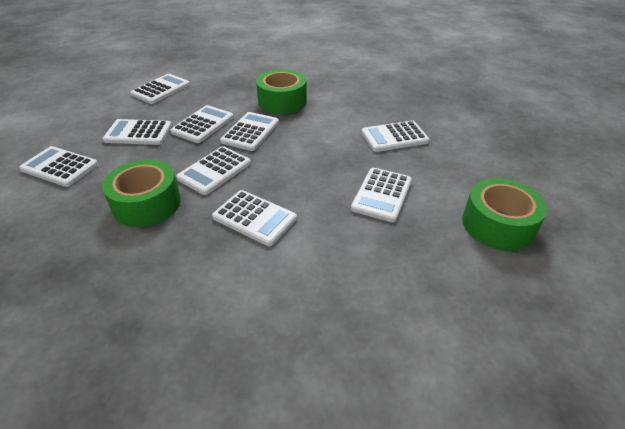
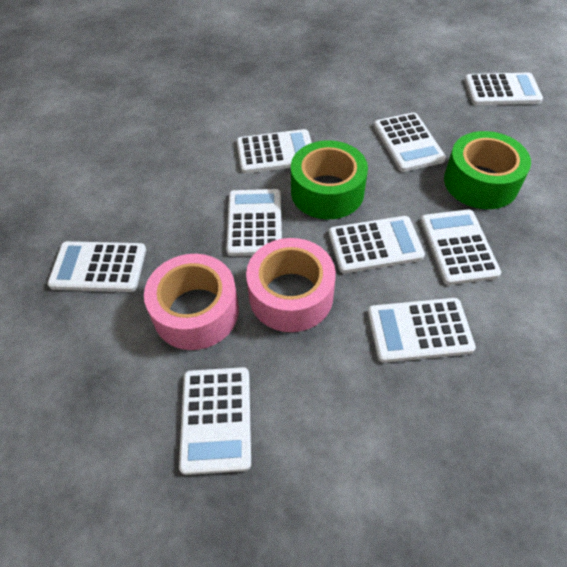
green tape: 3 -> 2
pink tape: 0 -> 2

